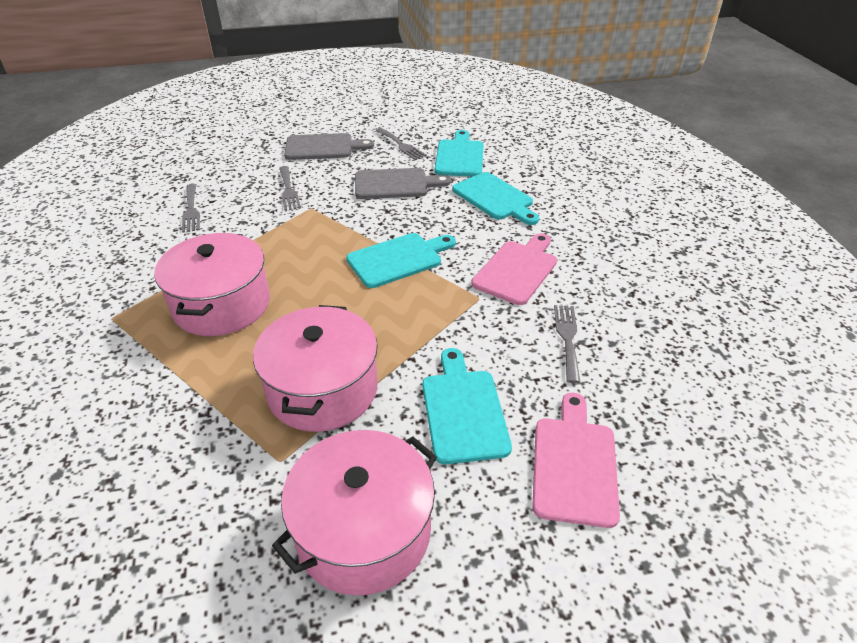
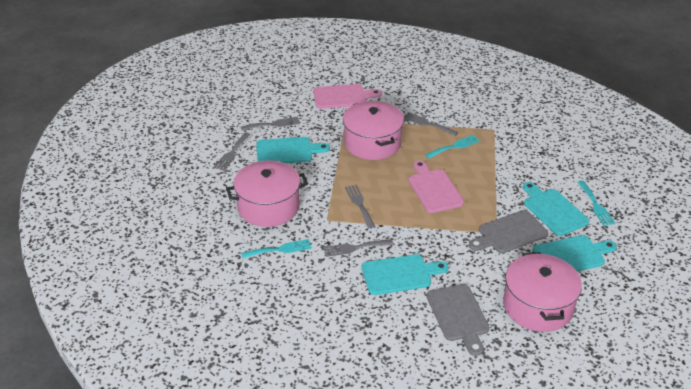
grey fork: 4 -> 5
turquoise fork: 0 -> 3

